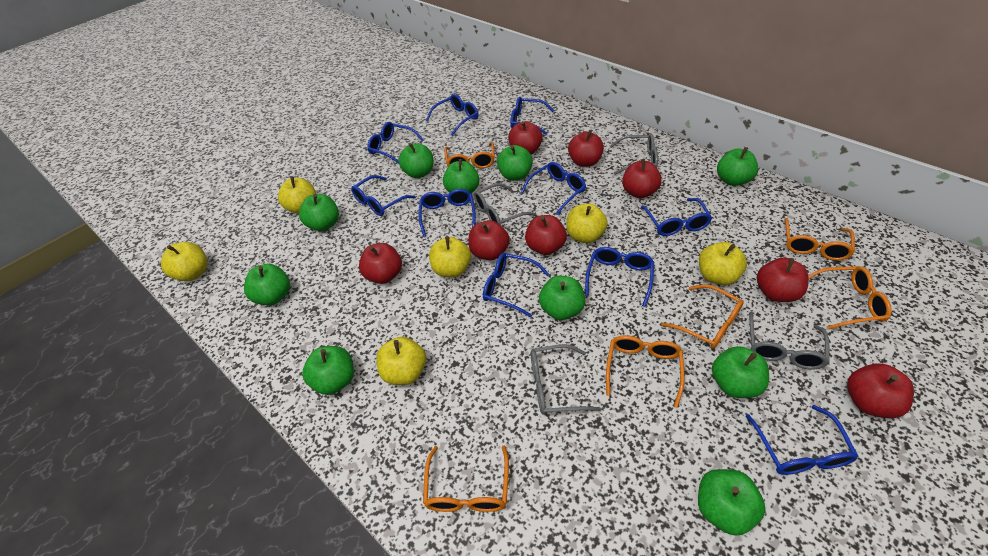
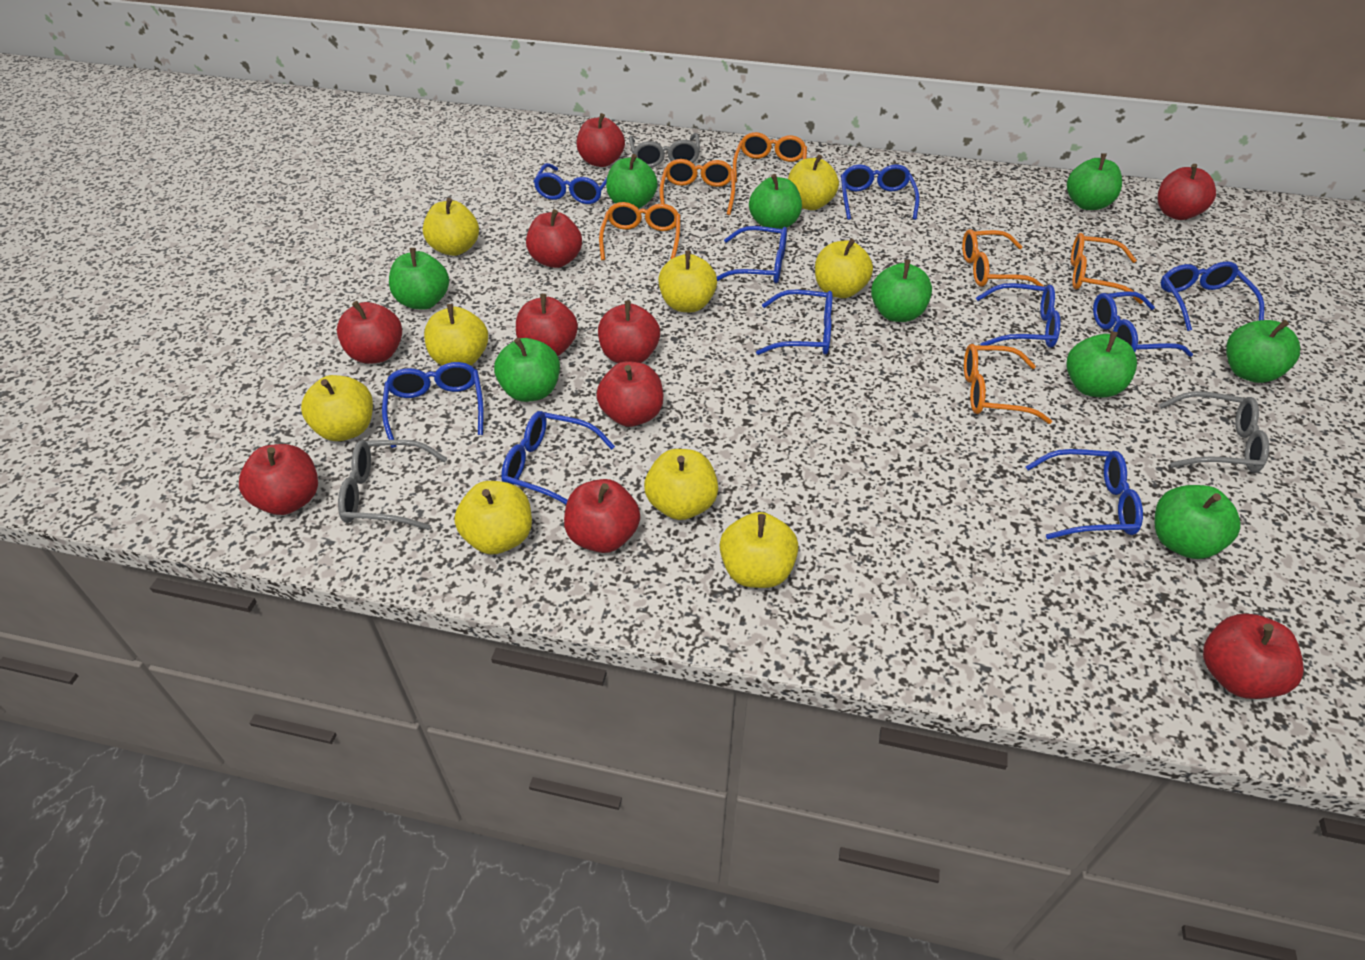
green apple: 10 -> 9
grey glasses: 4 -> 3
red apple: 8 -> 10
yellow apple: 6 -> 9

